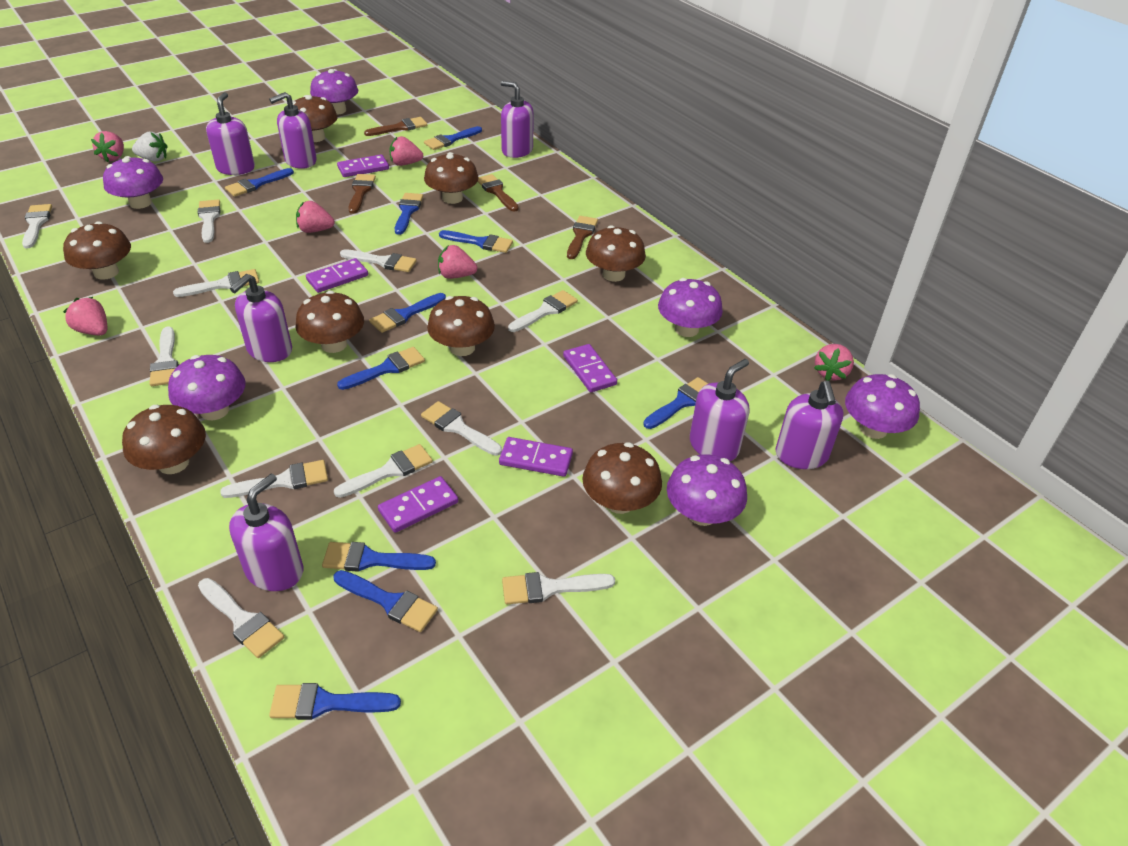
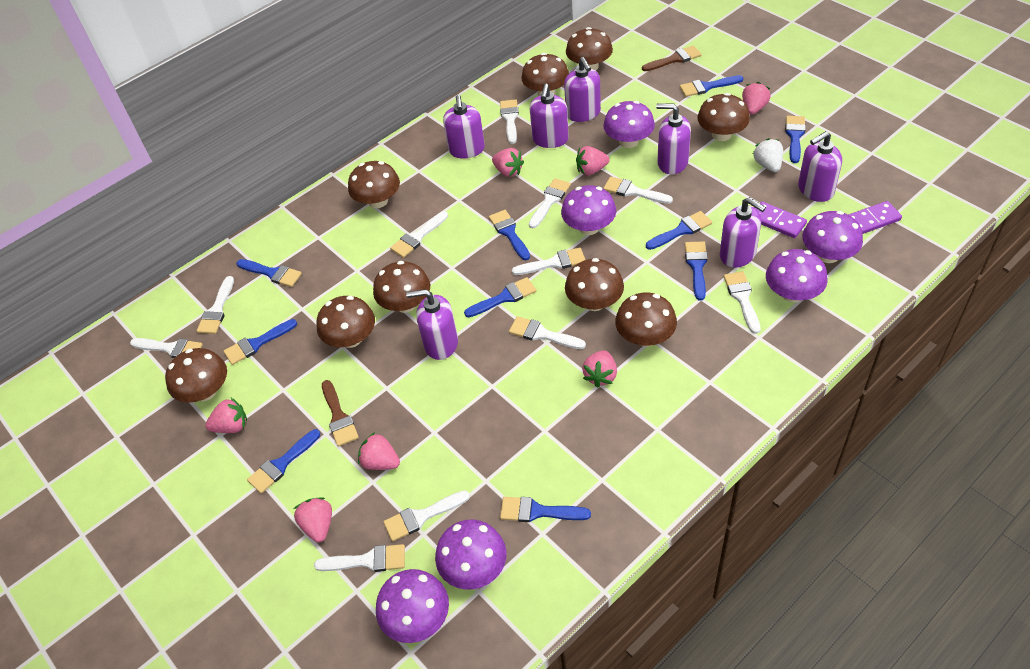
brown brush: 4 -> 2
brown mushroom: 8 -> 9
pink strawberry: 6 -> 7
purple domino: 5 -> 2

